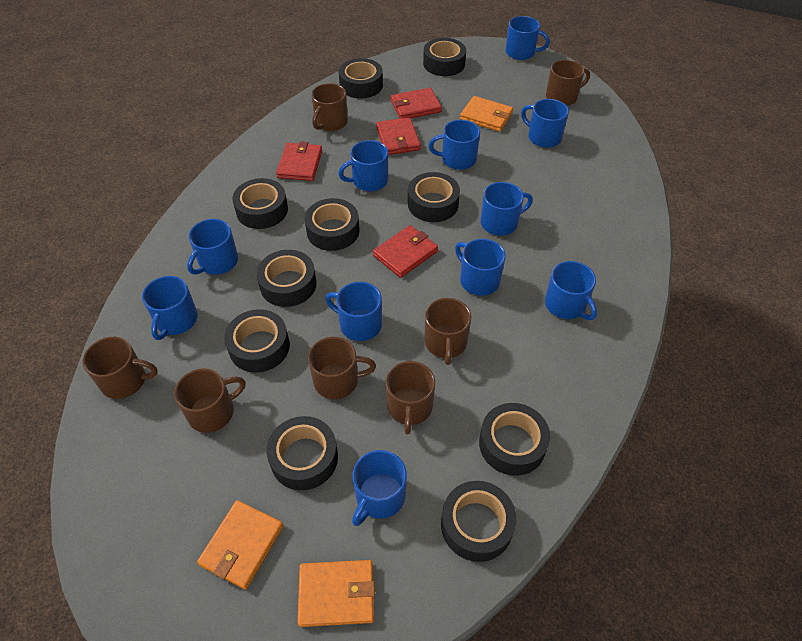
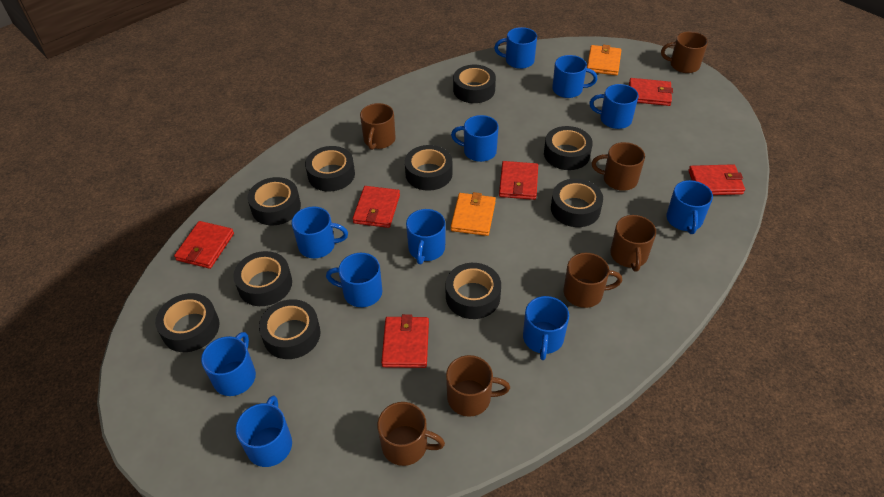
orange wallet: 3 -> 2
red wallet: 4 -> 6

